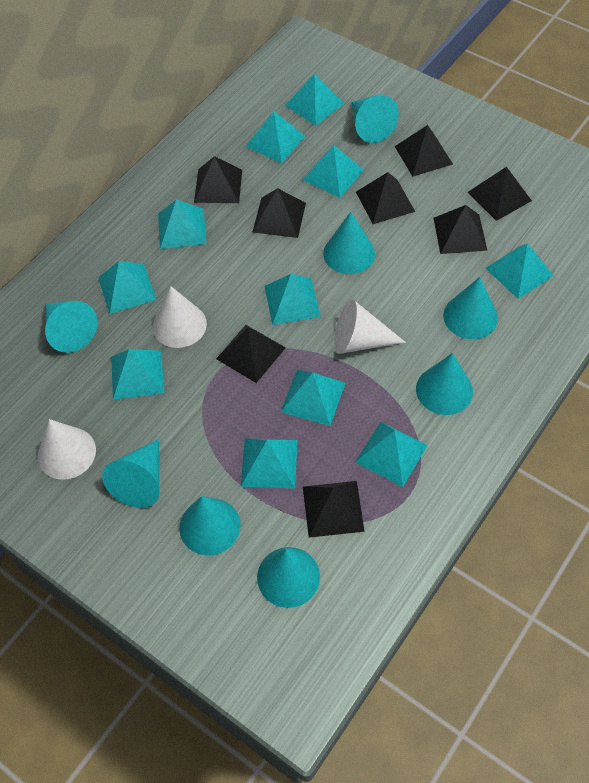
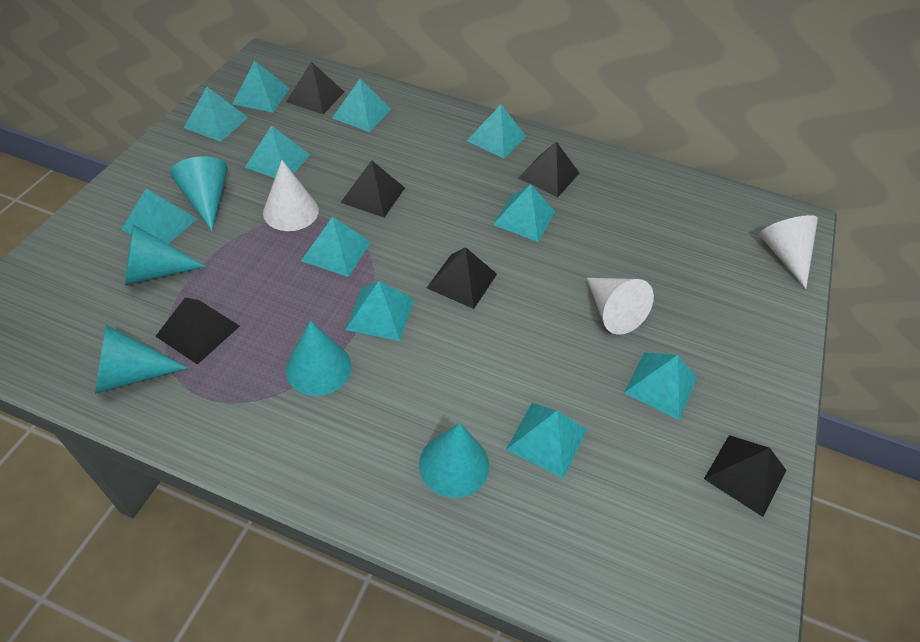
black pyramid: 8 -> 6
turquoise cone: 8 -> 5

